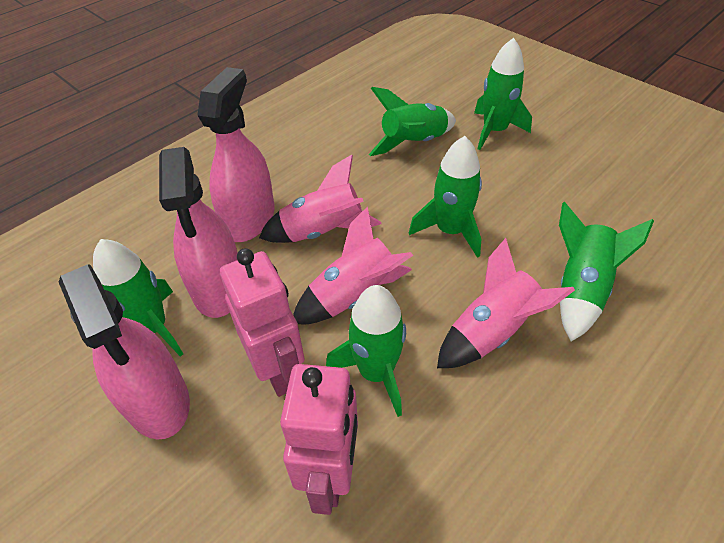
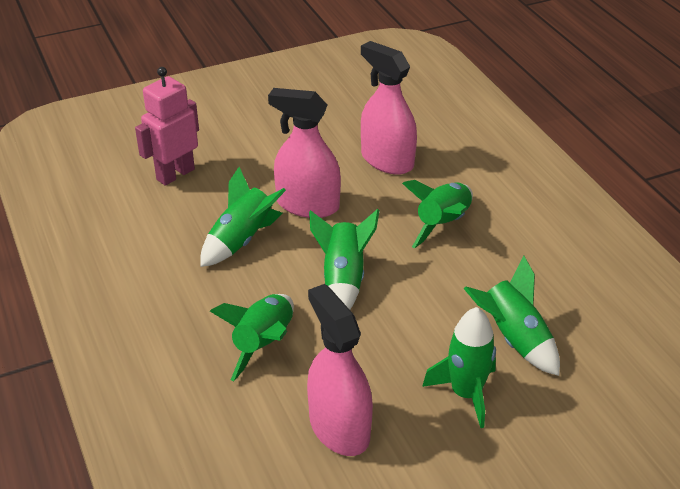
pink robot: 2 -> 1
pink rocket: 3 -> 0

